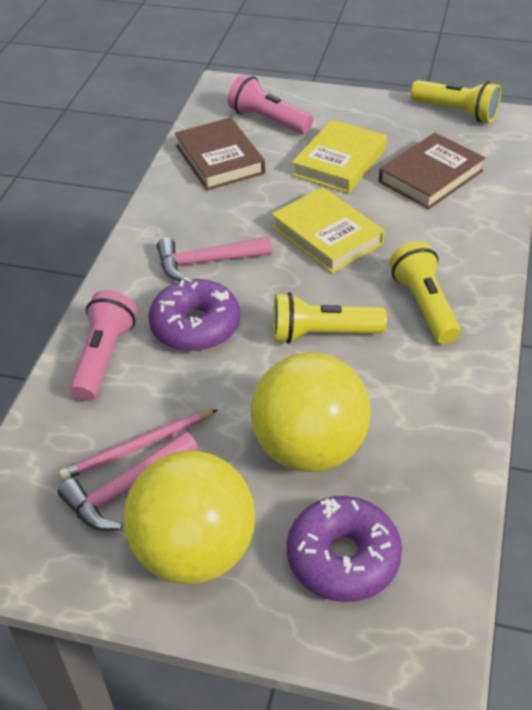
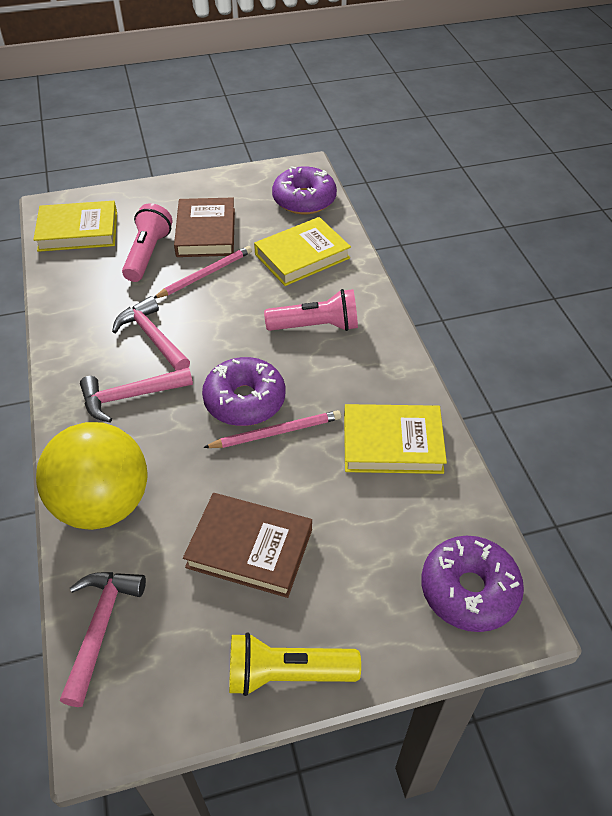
pink hammer: 2 -> 3
pink pencil: 1 -> 2
purple donut: 2 -> 3
yellow ball: 2 -> 1
yellow book: 2 -> 3
yellow flashlight: 3 -> 1

